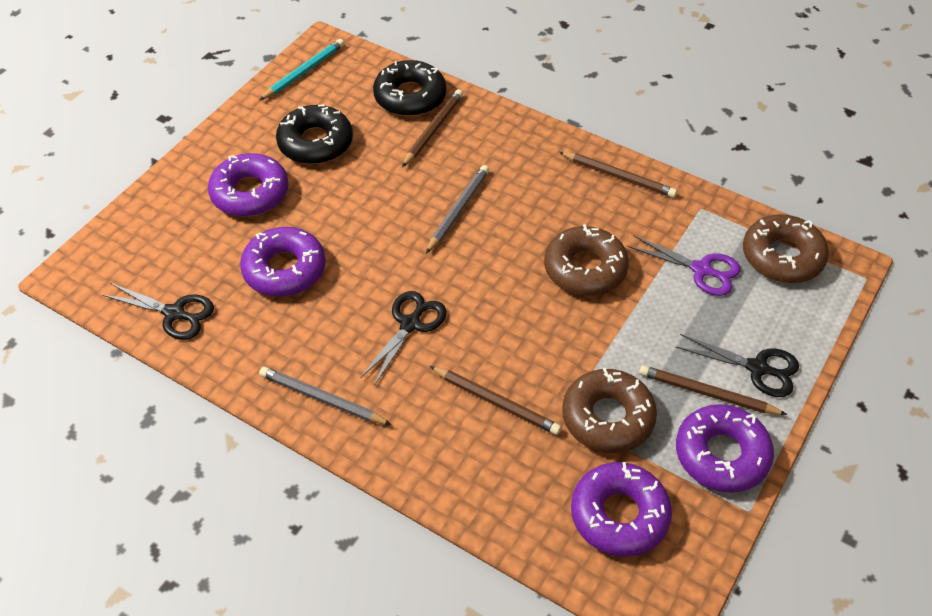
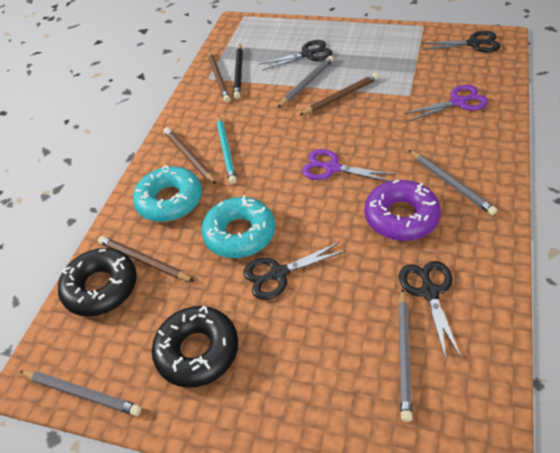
black pencil: 0 -> 1
black scissors: 3 -> 4
brown donut: 3 -> 0
grey pencil: 2 -> 4
purple donut: 4 -> 1
purple scissors: 1 -> 2
turquoise donut: 0 -> 2

